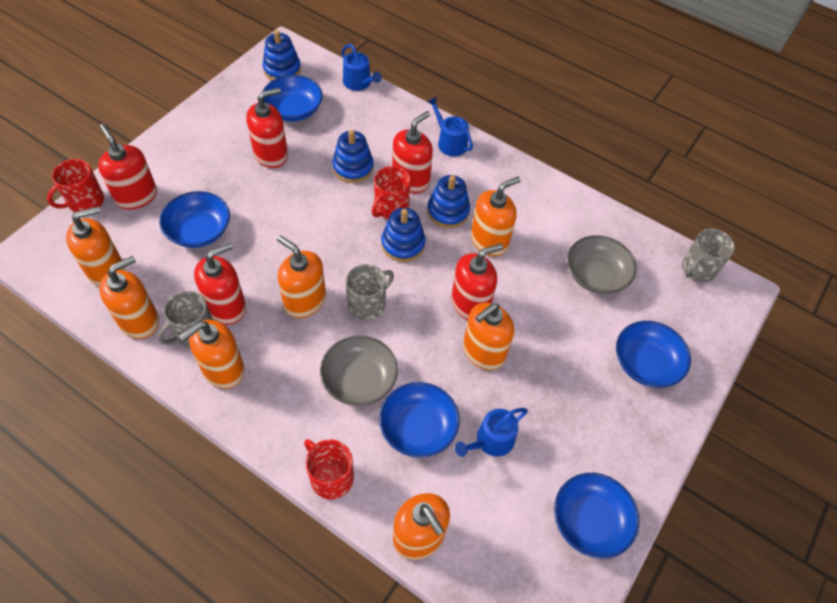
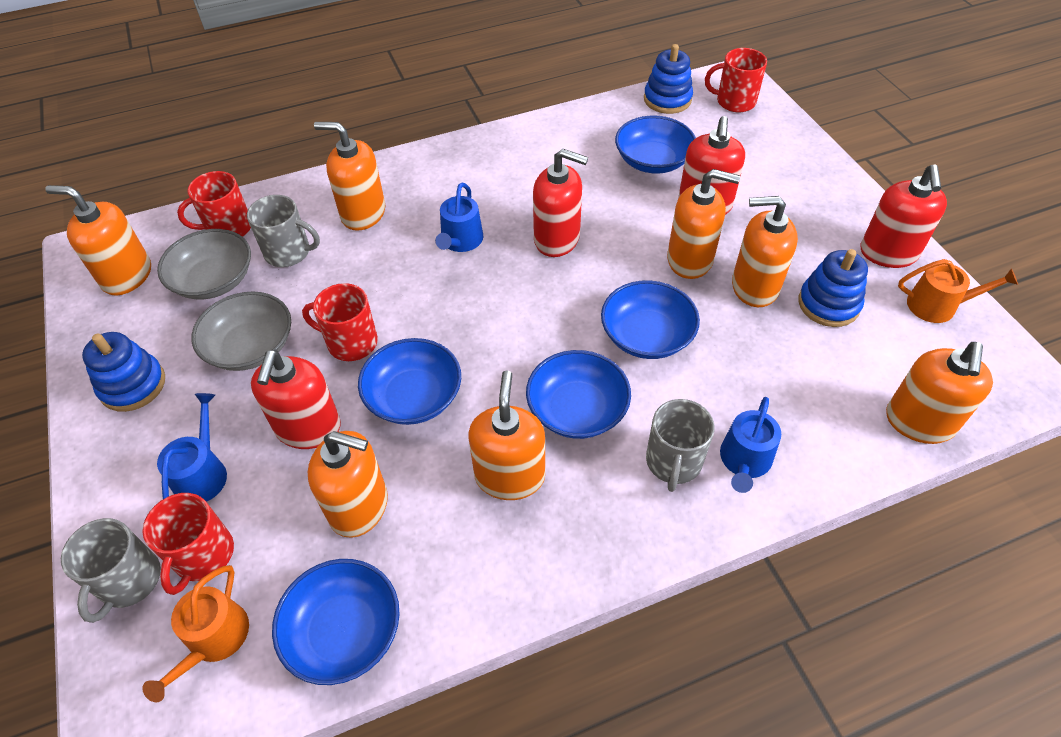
blue stacking toy: 4 -> 3
orange watering can: 0 -> 2
red mug: 3 -> 4
red soap dispenser: 5 -> 4

